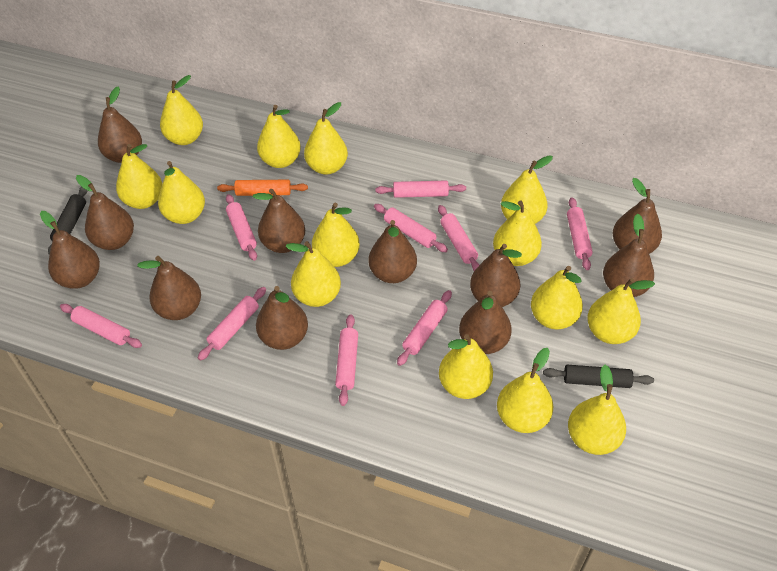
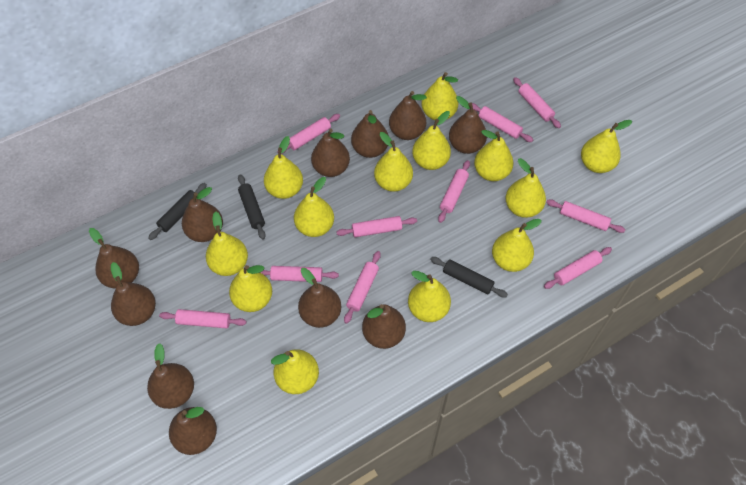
black rolling pin: 2 -> 3
orange rolling pin: 1 -> 0
pink rolling pin: 9 -> 10
yellow pear: 14 -> 13

